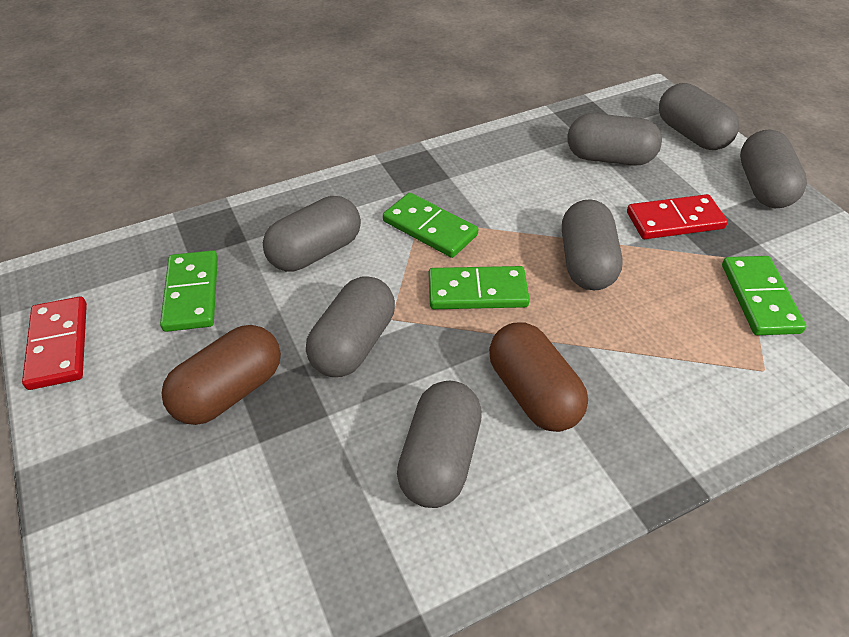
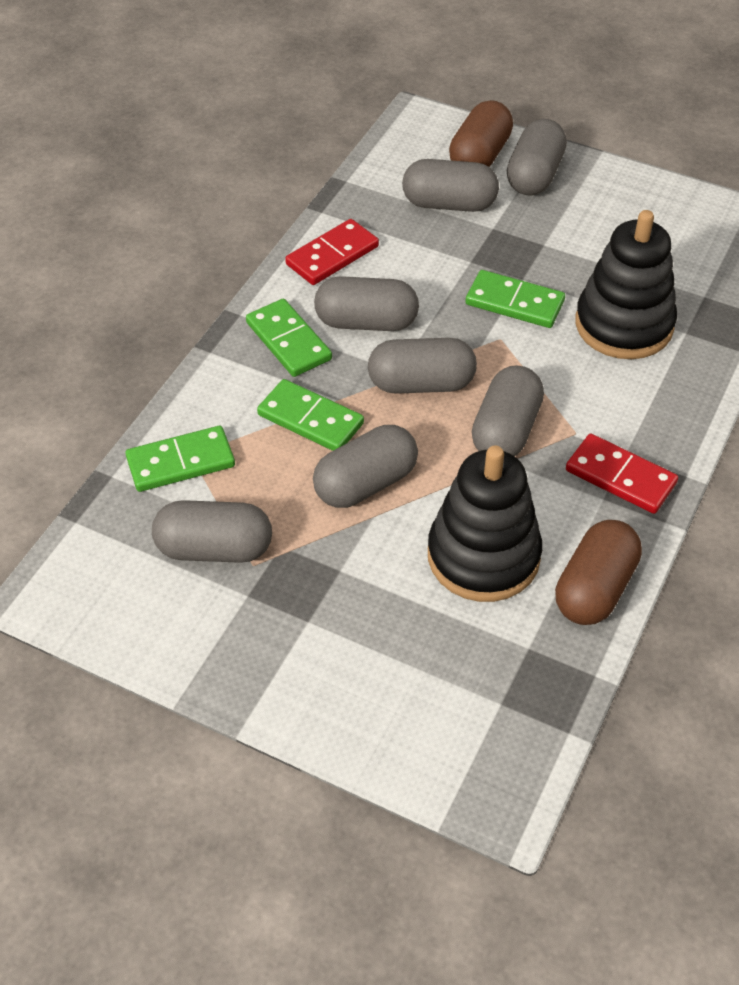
black stacking toy: 0 -> 2

